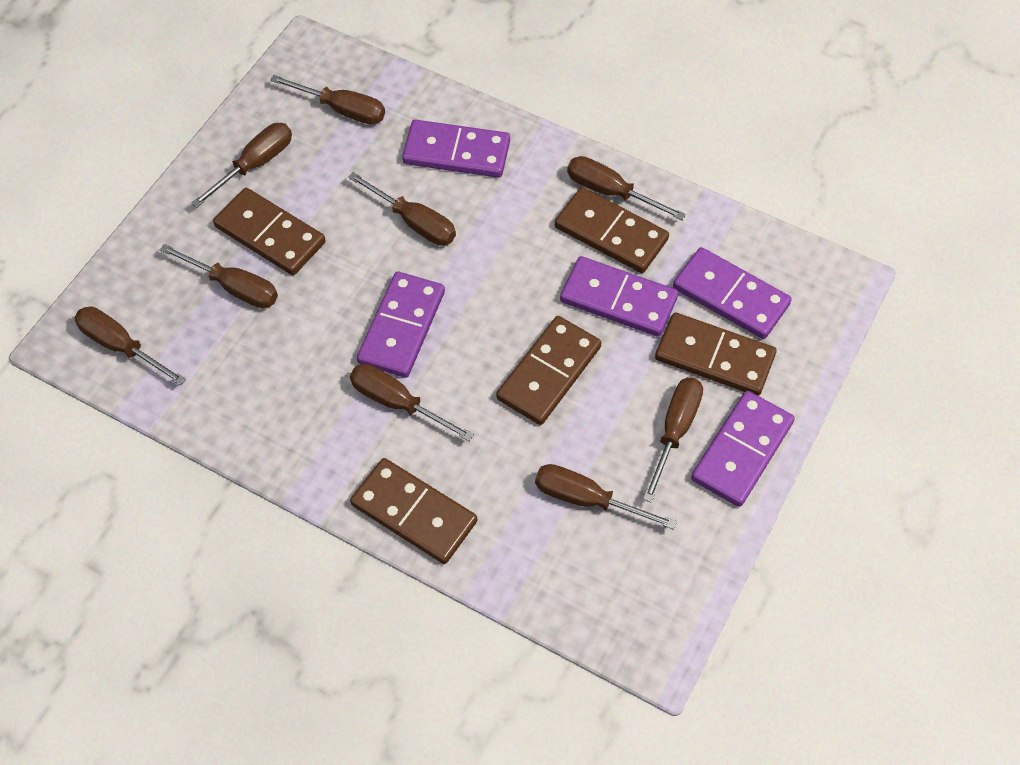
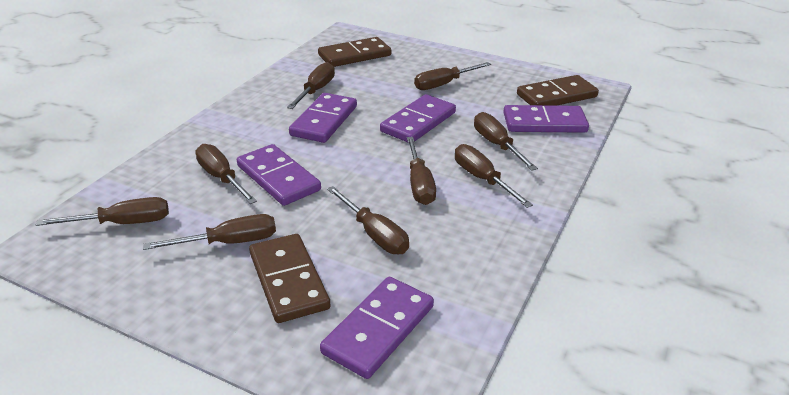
brown domino: 5 -> 3

